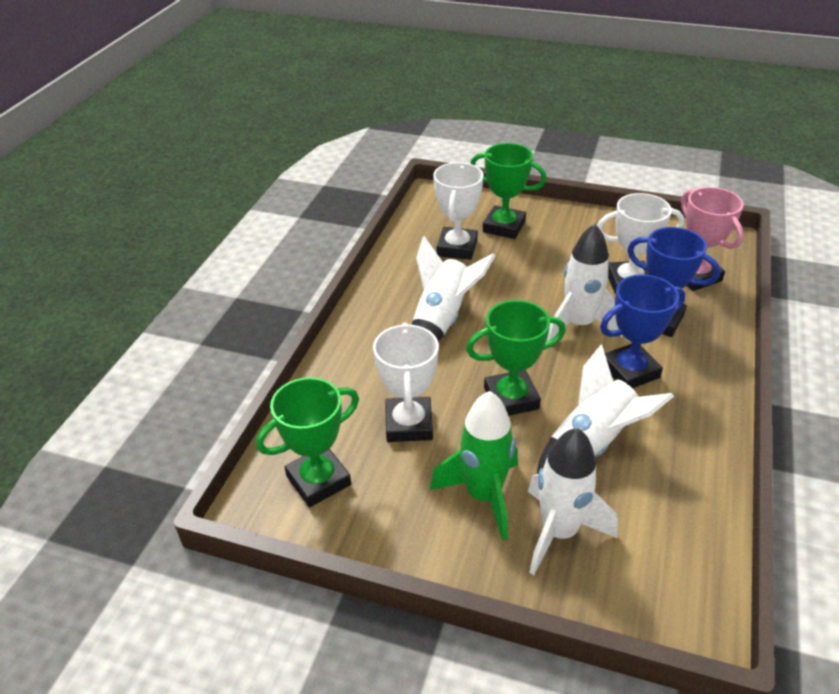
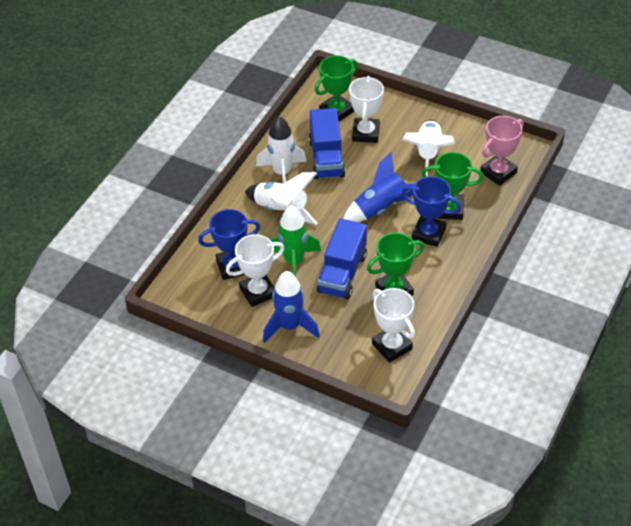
blue rocket: 0 -> 2
blue truck: 0 -> 2
white rocket: 4 -> 3

